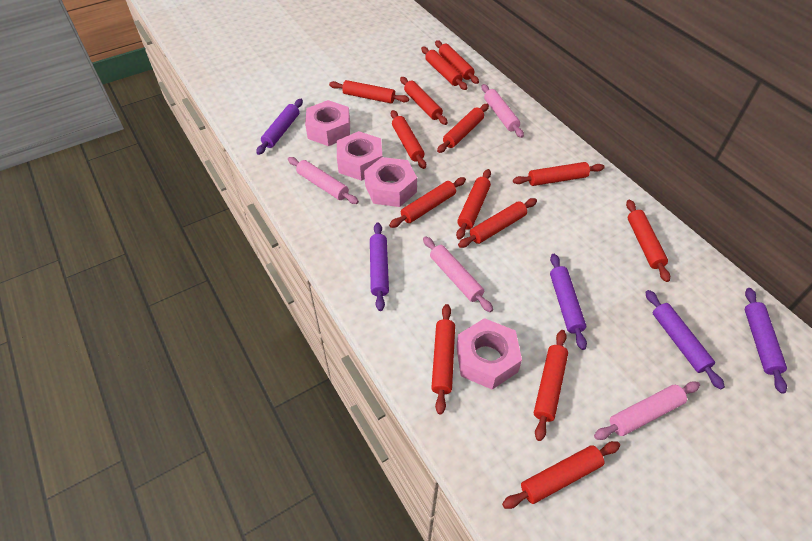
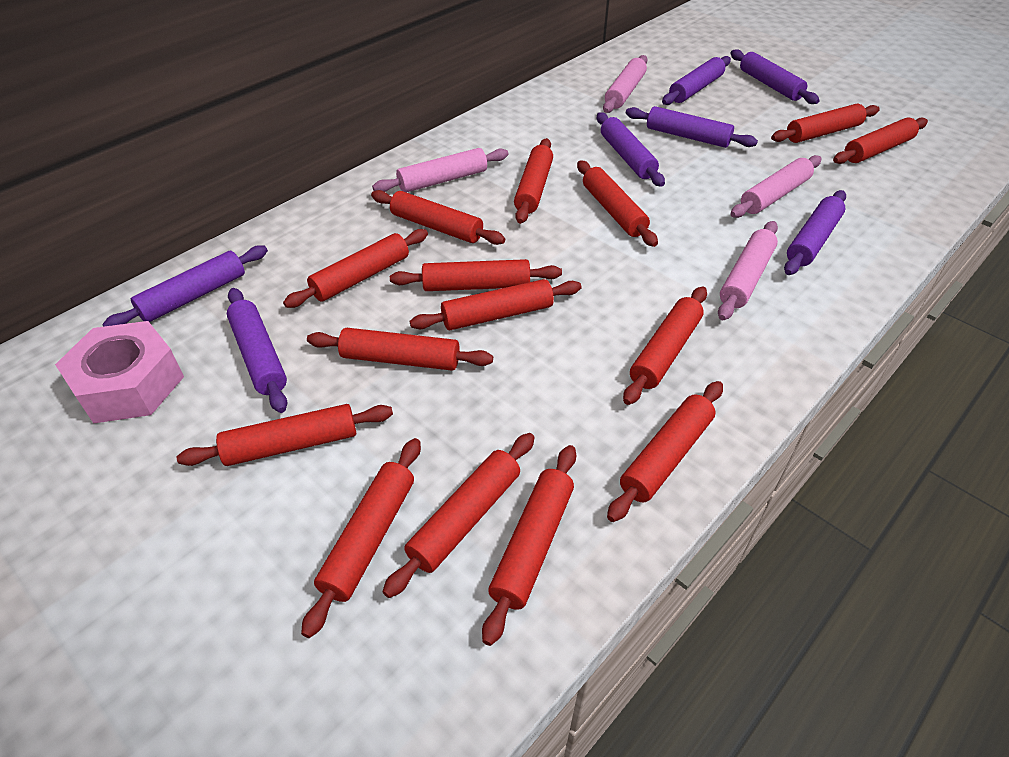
pink nut: 4 -> 1
purple rolling pin: 5 -> 7
red rolling pin: 14 -> 15

